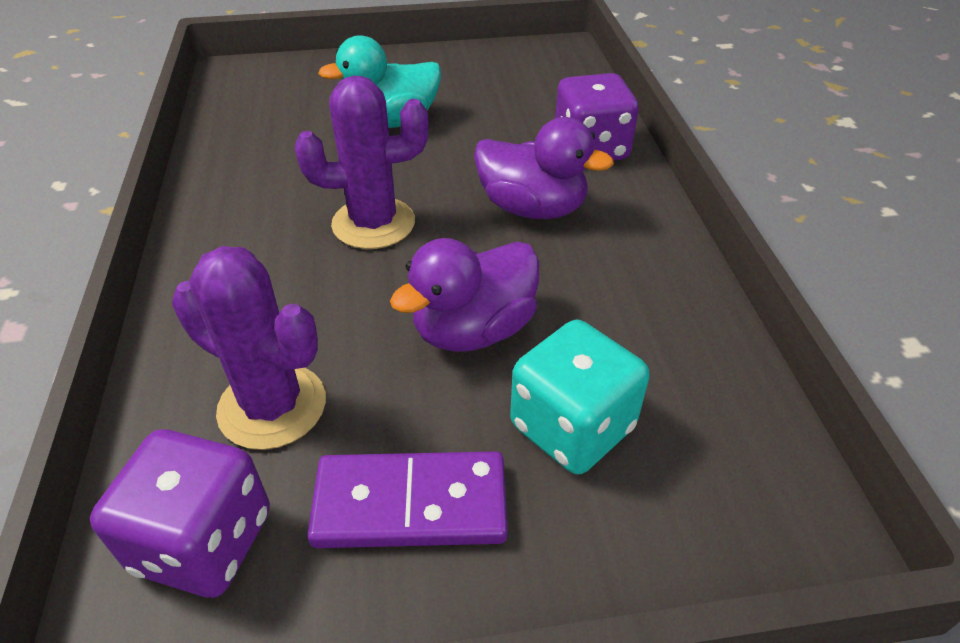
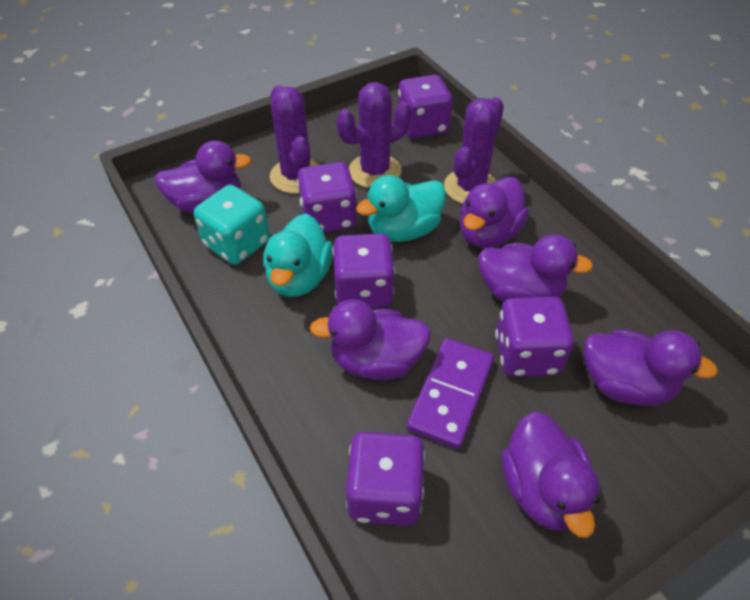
purple cactus: 2 -> 3
purple dice: 2 -> 5
purple duck: 2 -> 6
turquoise duck: 1 -> 2

